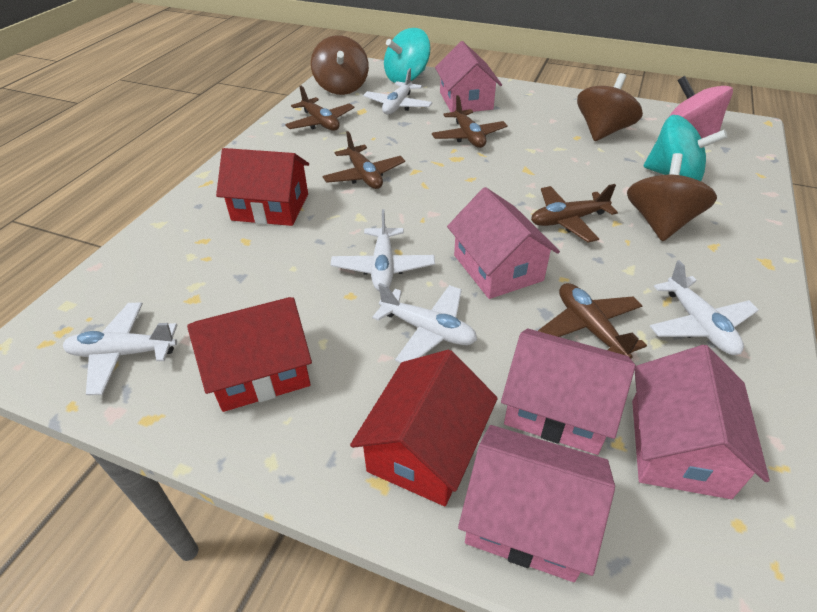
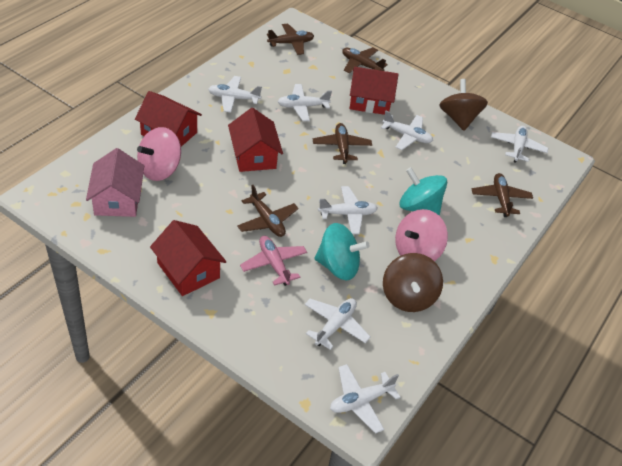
brown spinning top: 3 -> 2
pink house: 5 -> 1
pink plane: 0 -> 1
pink spinning top: 1 -> 2
red house: 3 -> 4
white plane: 5 -> 7

